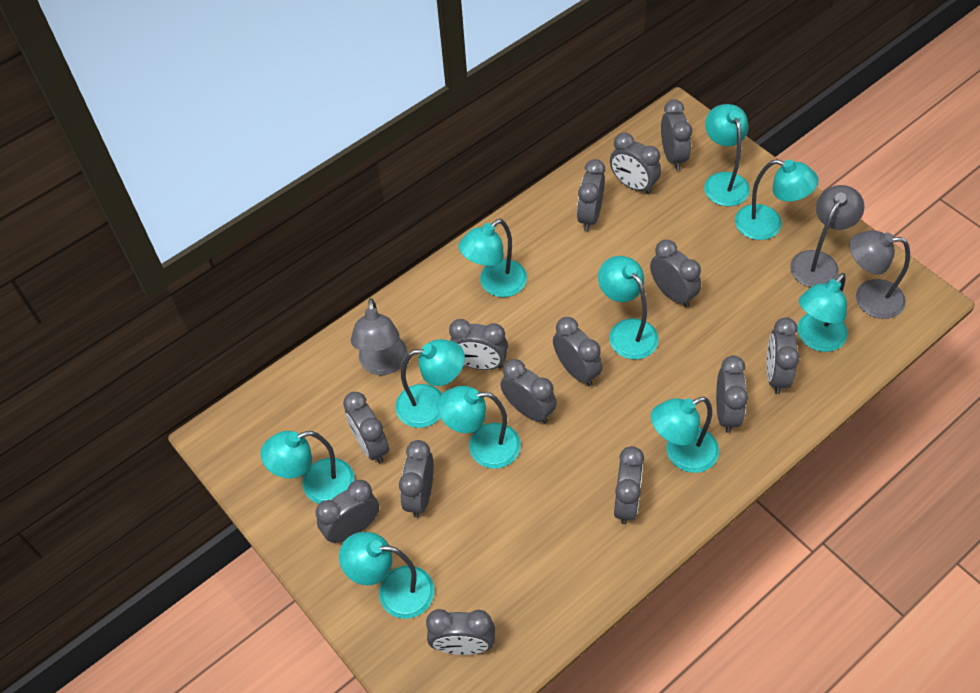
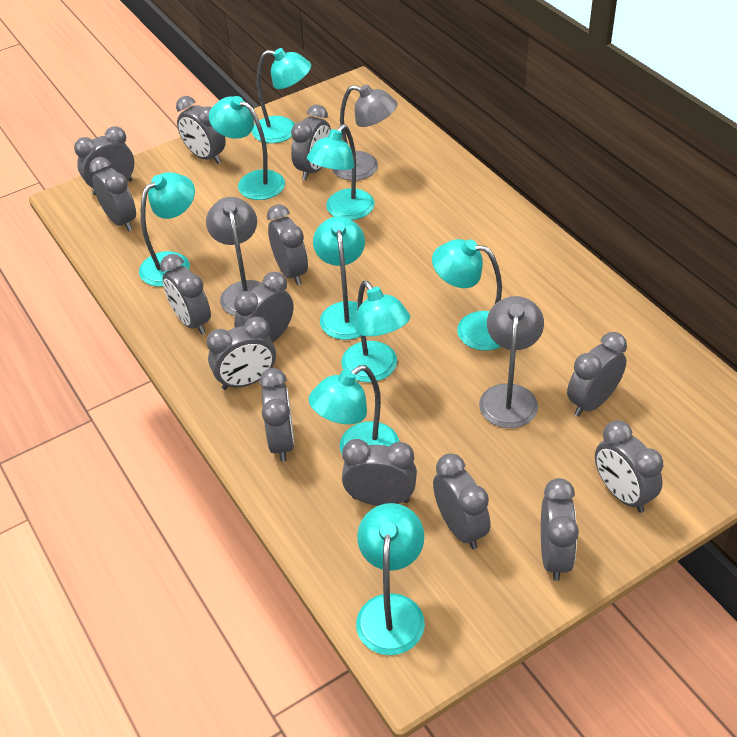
turquoise lamp: 10 -> 9

